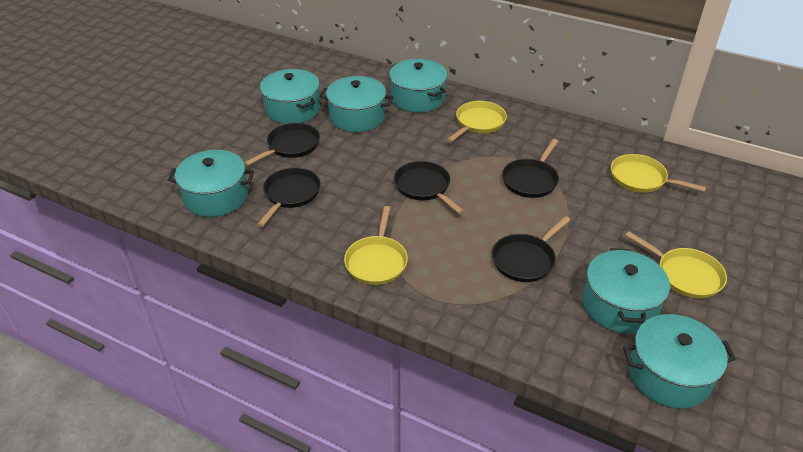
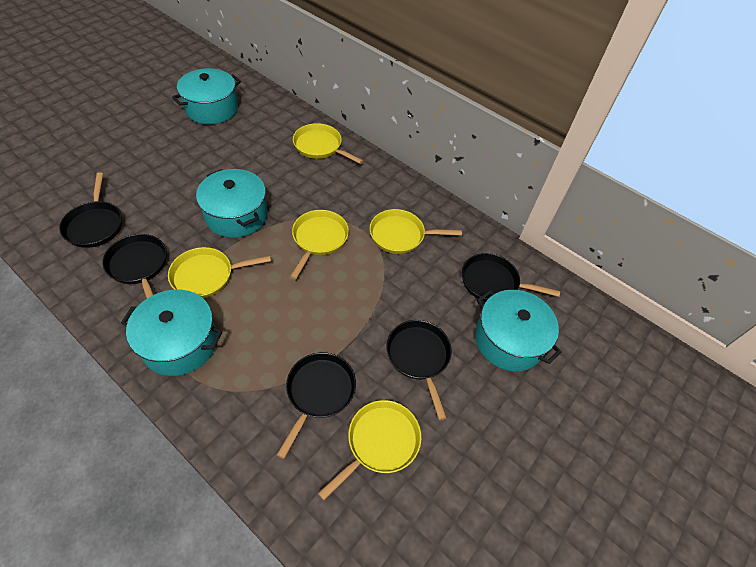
turquoise pot: 6 -> 4
yellow pan: 4 -> 5

